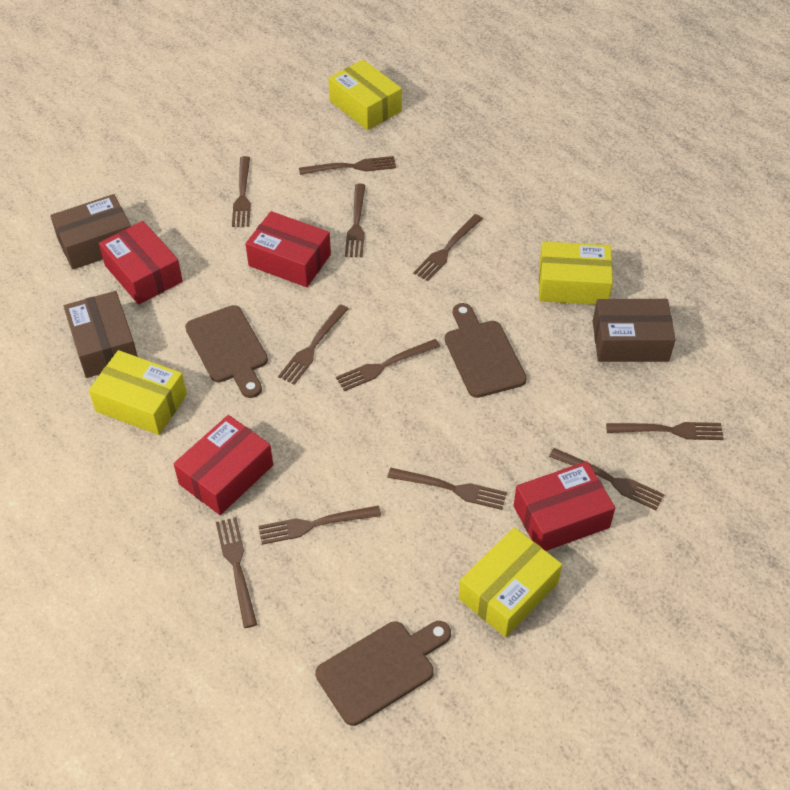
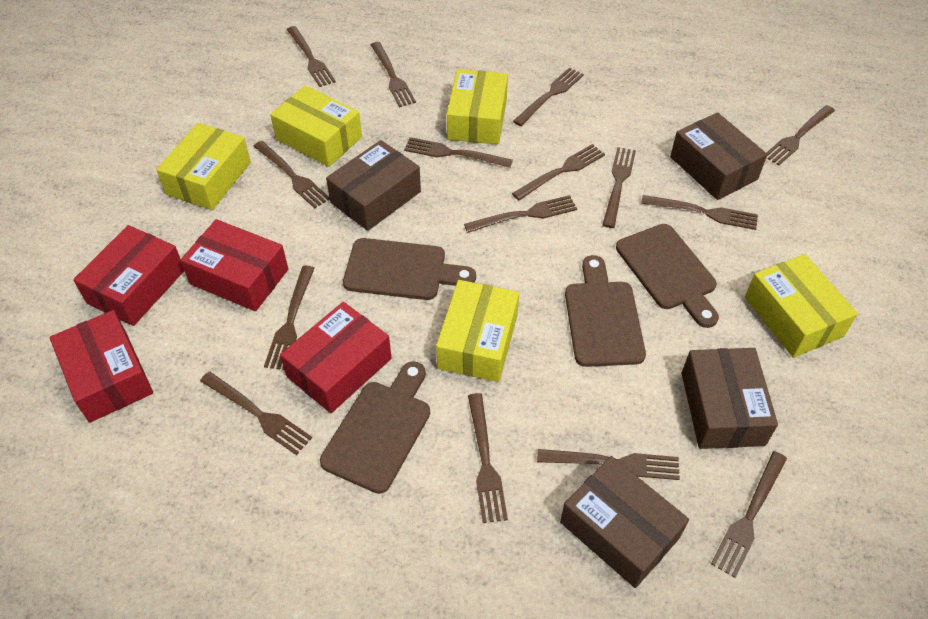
brown box: 3 -> 4
brown cutting board: 3 -> 4
brown fork: 11 -> 15
yellow box: 4 -> 5

